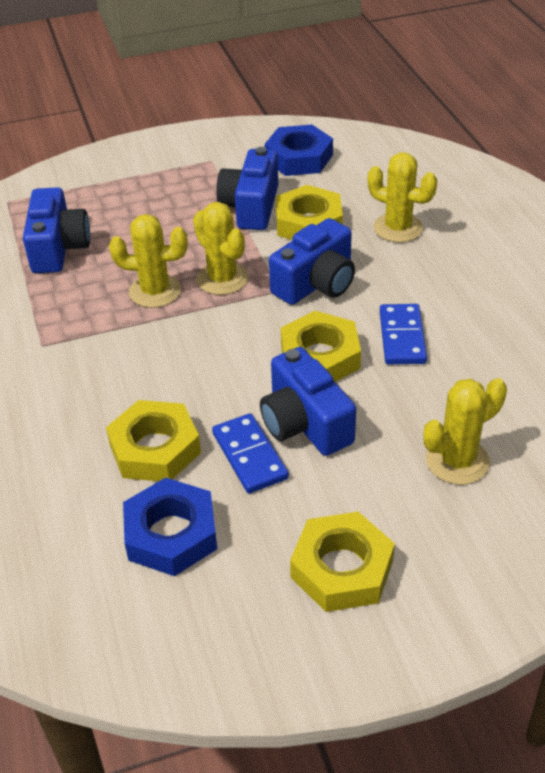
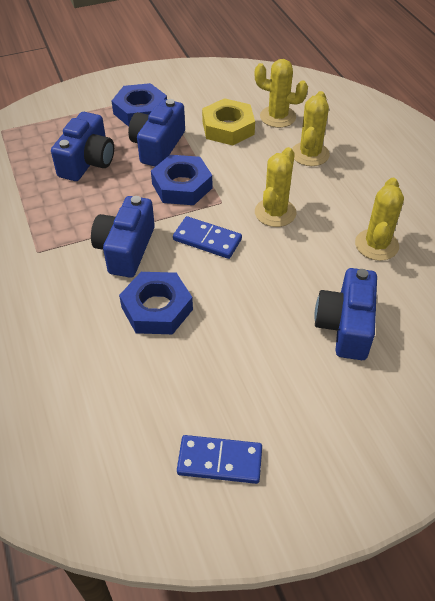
blue nut: 2 -> 3
yellow nut: 4 -> 1

